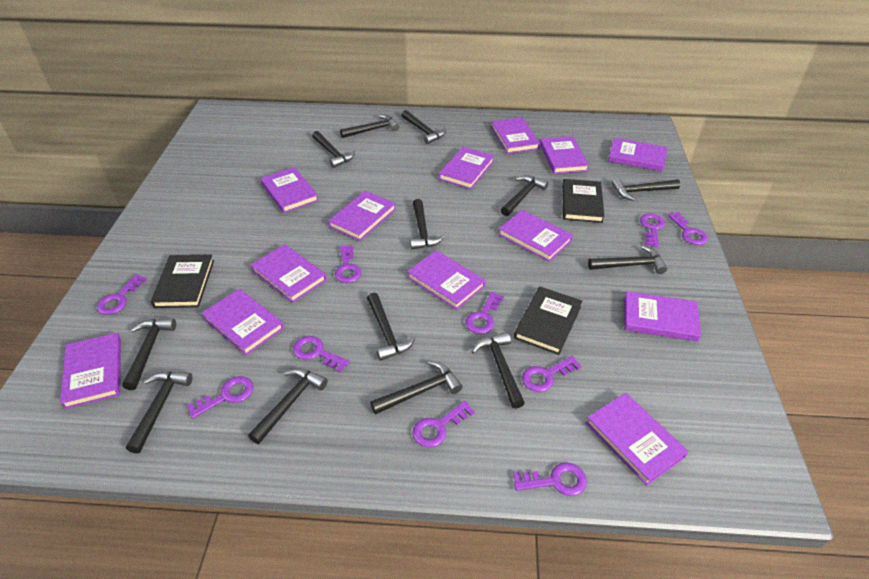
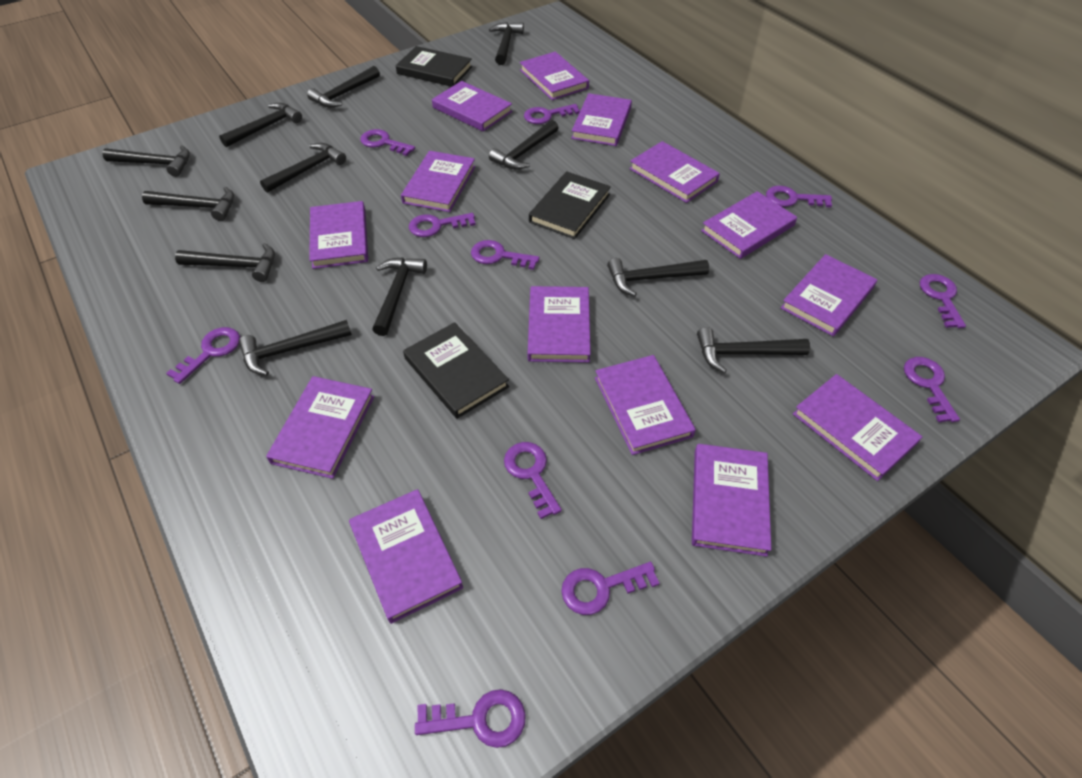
black hammer: 13 -> 12
purple book: 13 -> 14
purple key: 10 -> 11

